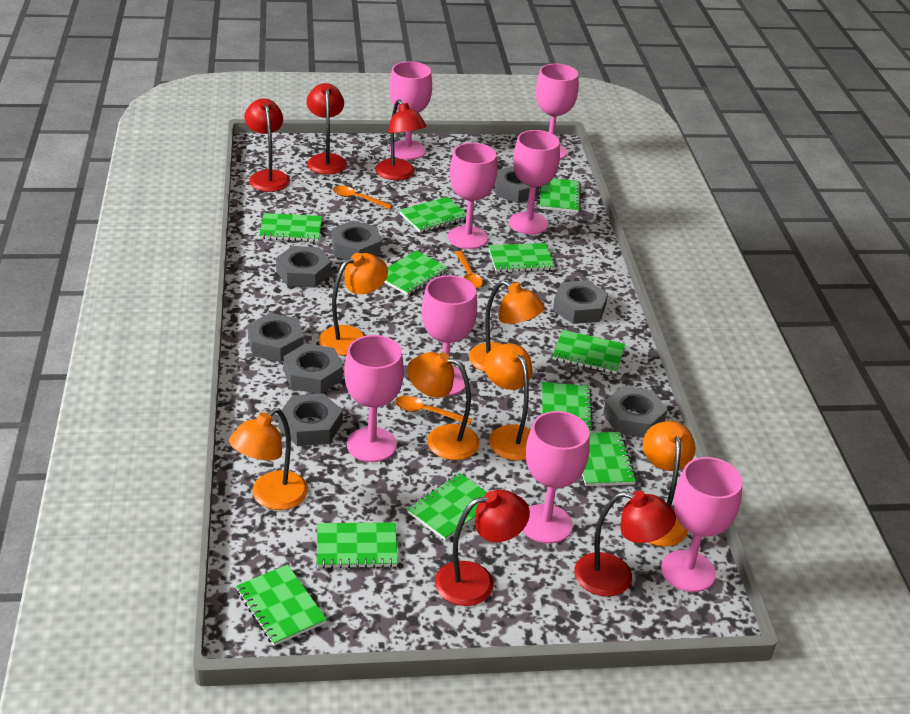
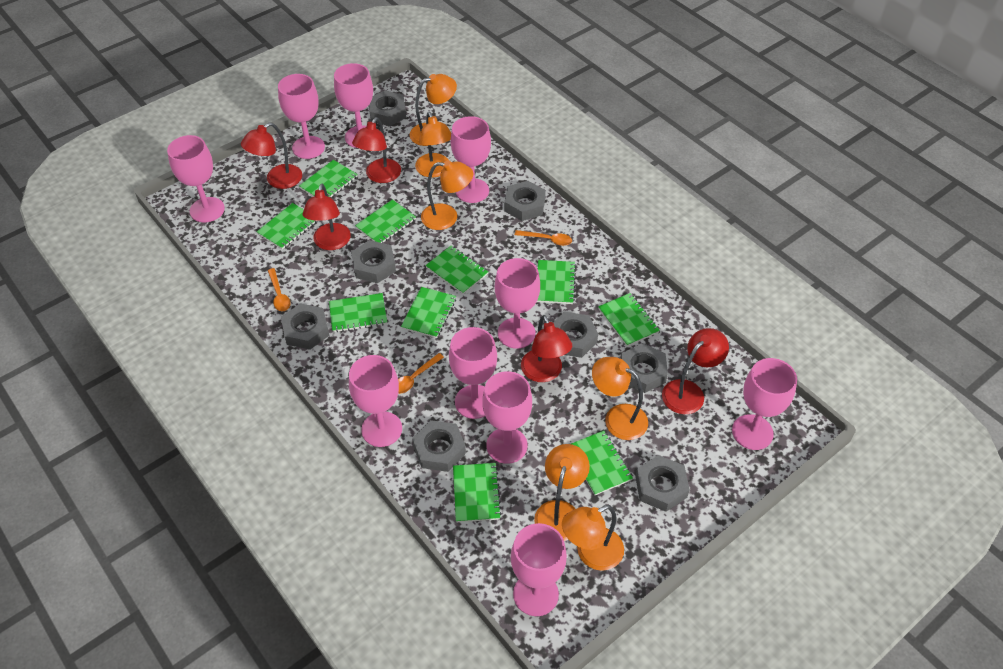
green notebook: 11 -> 10
pink goblet: 8 -> 10

